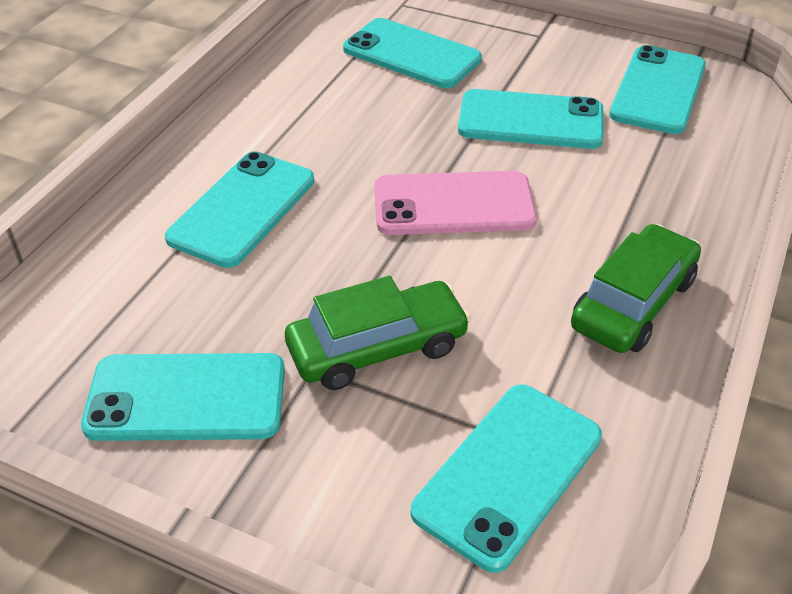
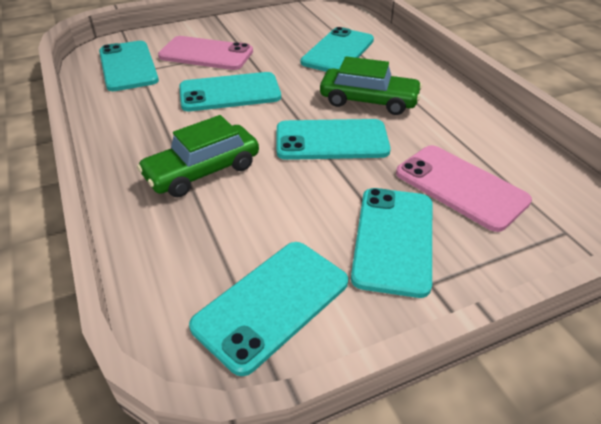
pink phone: 1 -> 2

